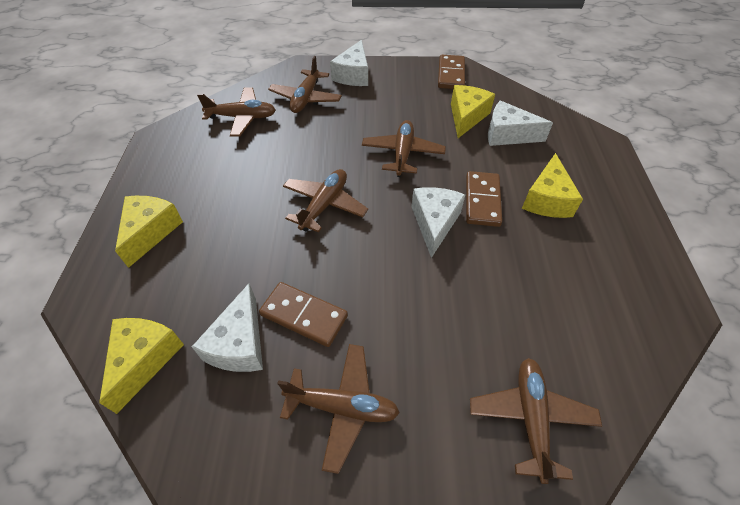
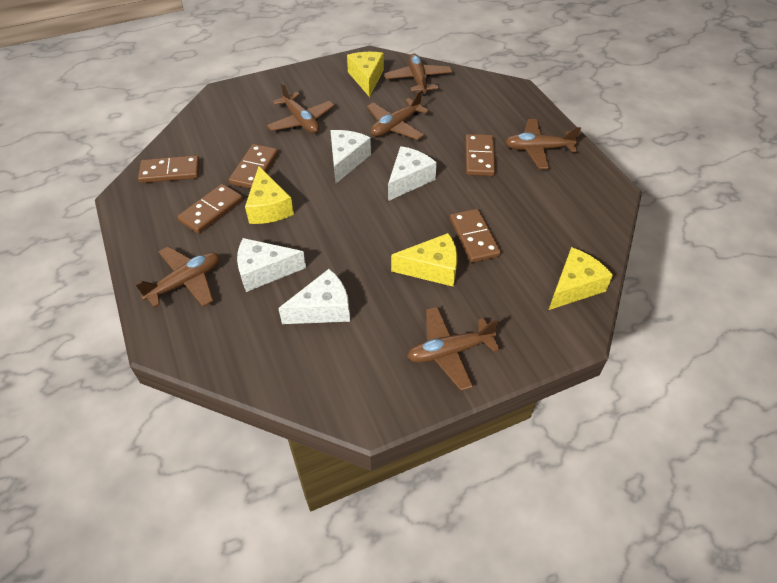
brown domino: 3 -> 5

